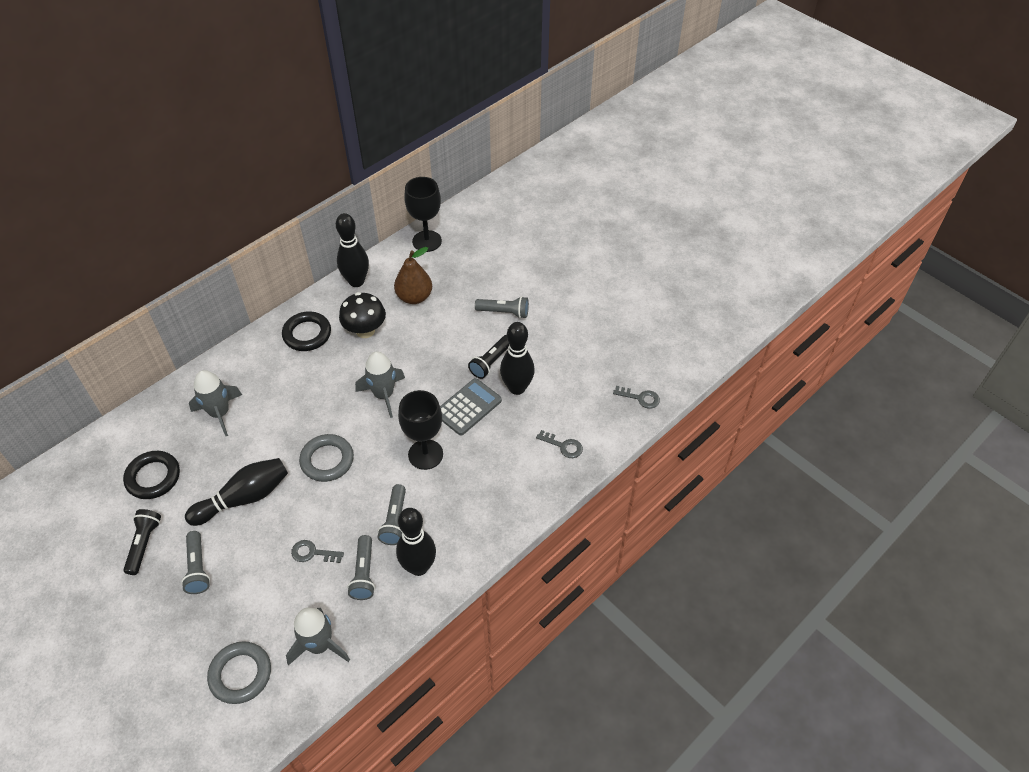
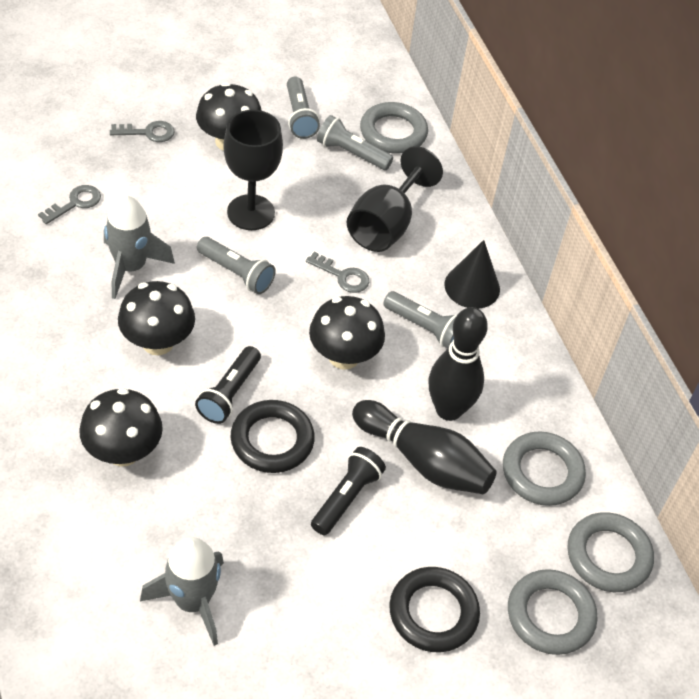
black bowling pin: 4 -> 2
black cone: 0 -> 1
black mushroom: 1 -> 4
brown pear: 1 -> 0
grey calculator: 1 -> 0
grey ring: 2 -> 4
grey rocket: 3 -> 2

